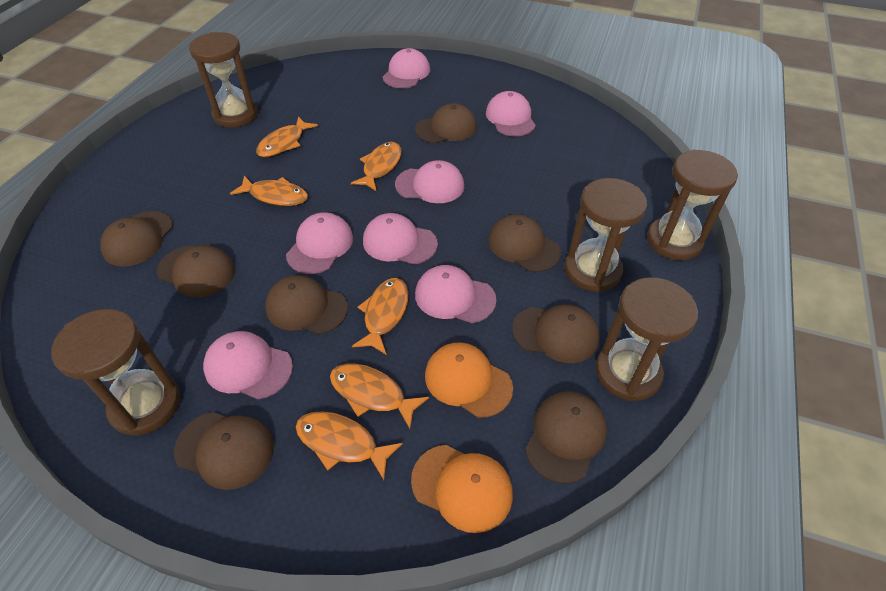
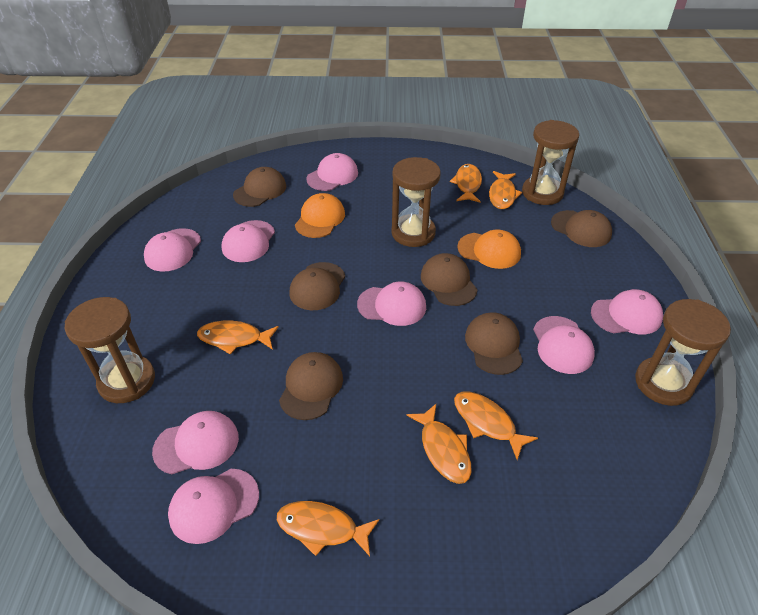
brown cap: 8 -> 6
brown hourglass: 5 -> 4
pink cap: 7 -> 8

